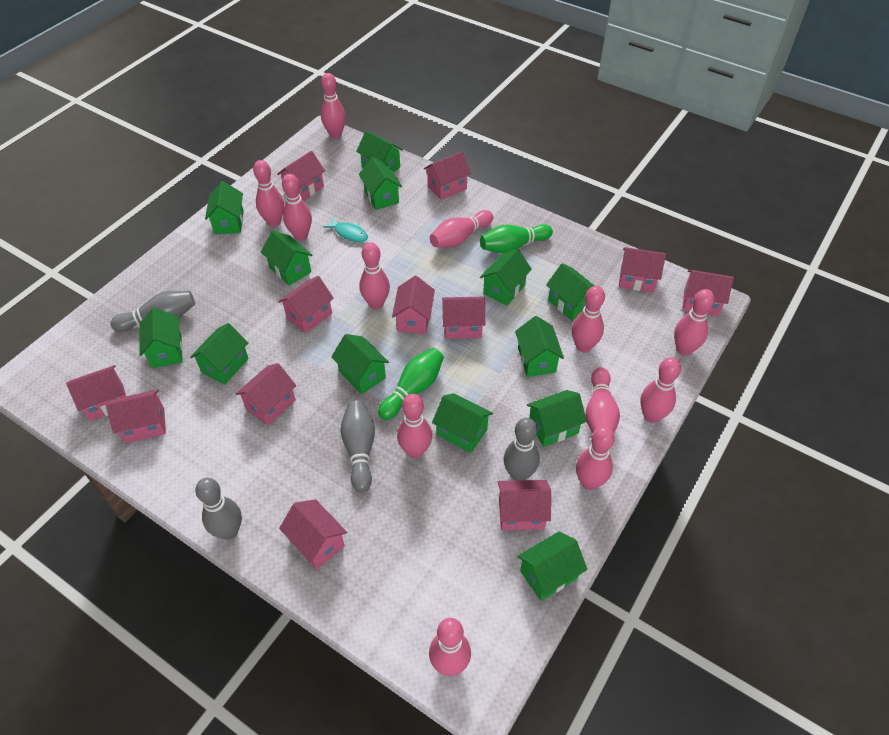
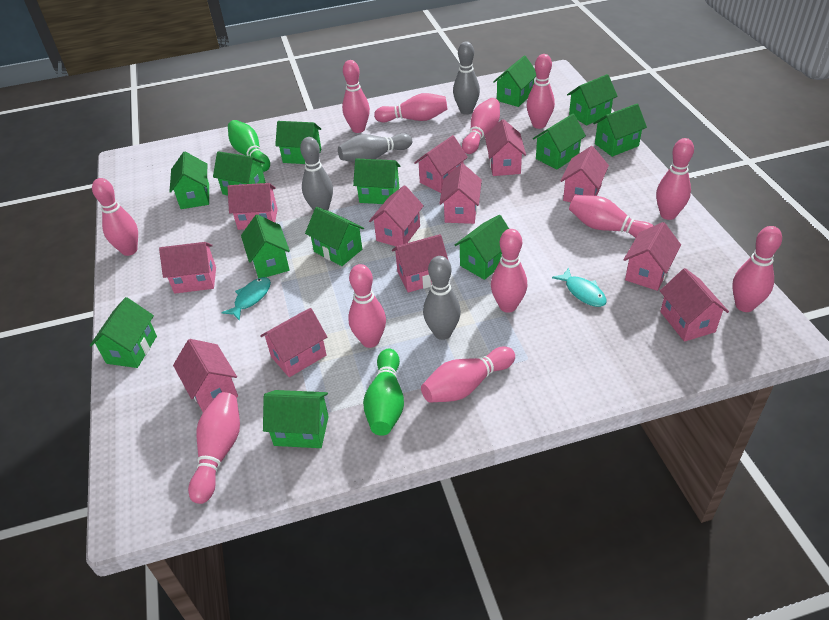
turquoise fish: 1 -> 2

